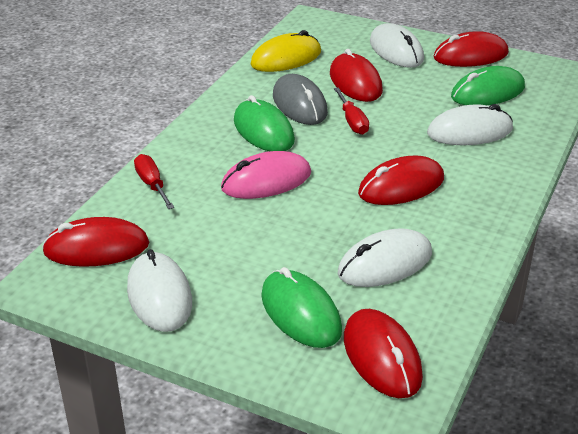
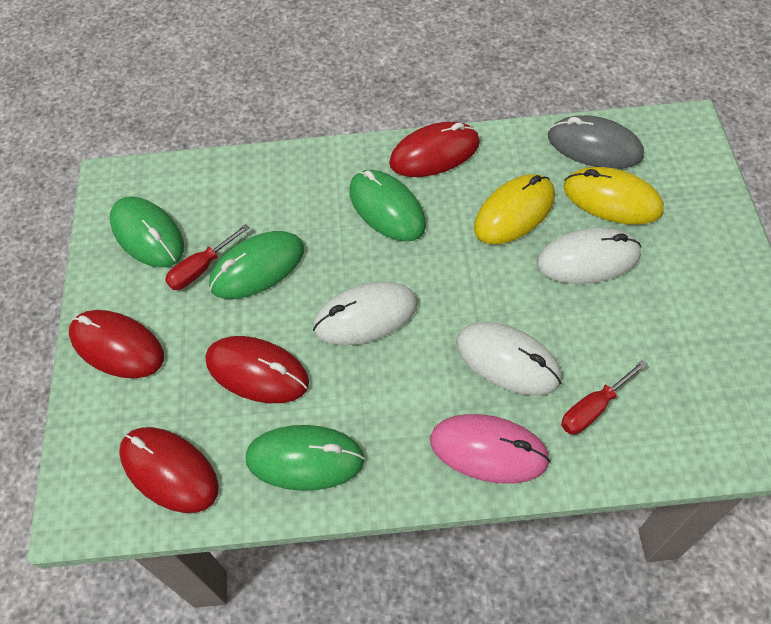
green mouse: 3 -> 4
red mouse: 5 -> 4
white mouse: 4 -> 3
yellow mouse: 1 -> 2

